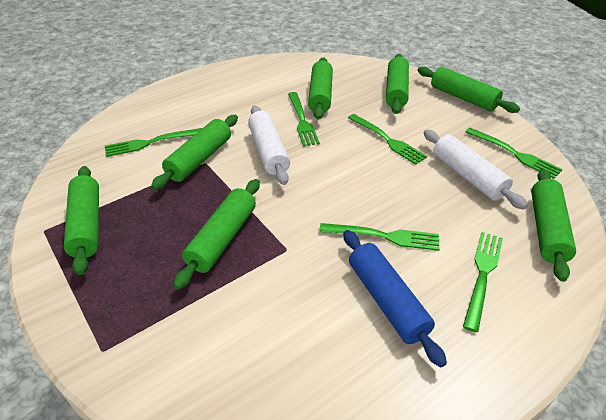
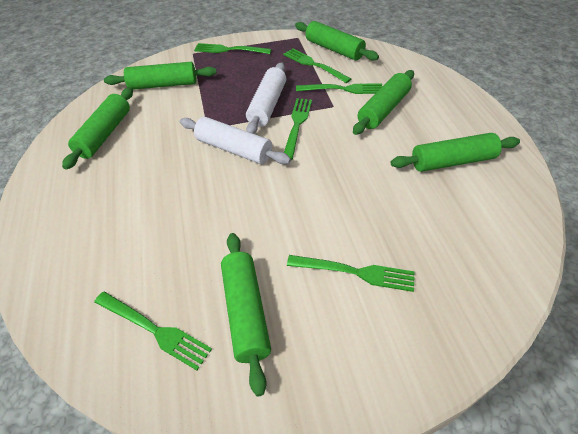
blue rolling pin: 1 -> 0
green rolling pin: 7 -> 6

